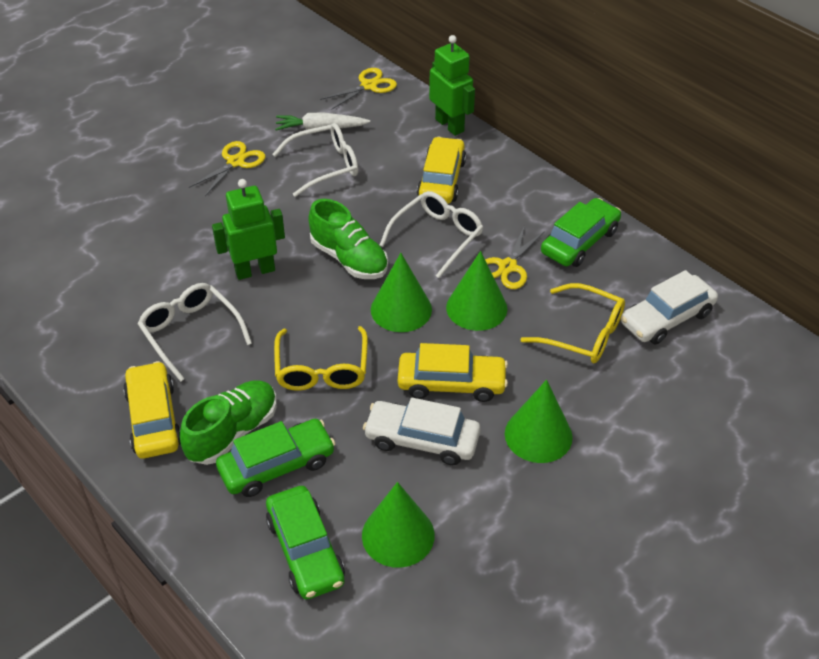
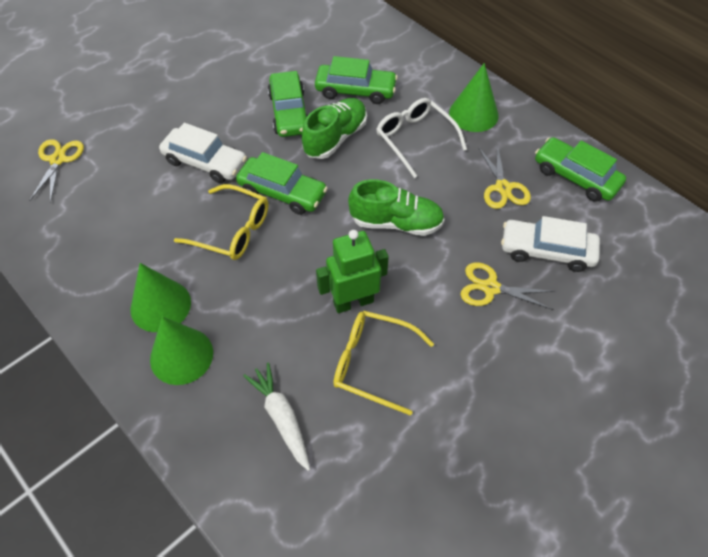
green car: 3 -> 4
green cone: 4 -> 3
green robot: 2 -> 1
white glasses: 3 -> 1
yellow car: 3 -> 0

